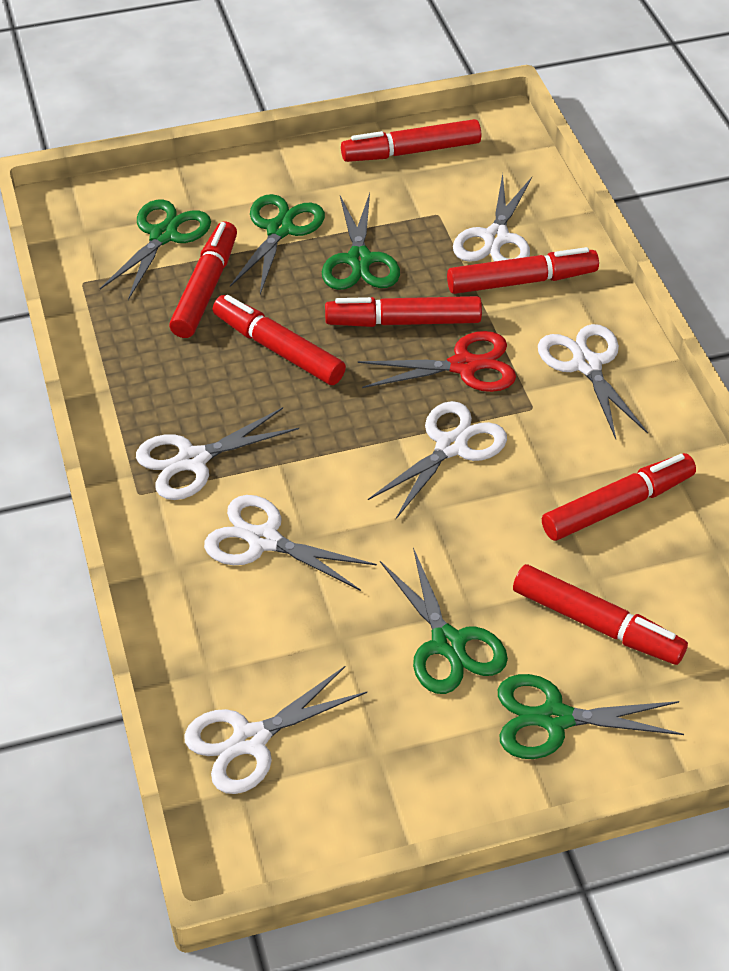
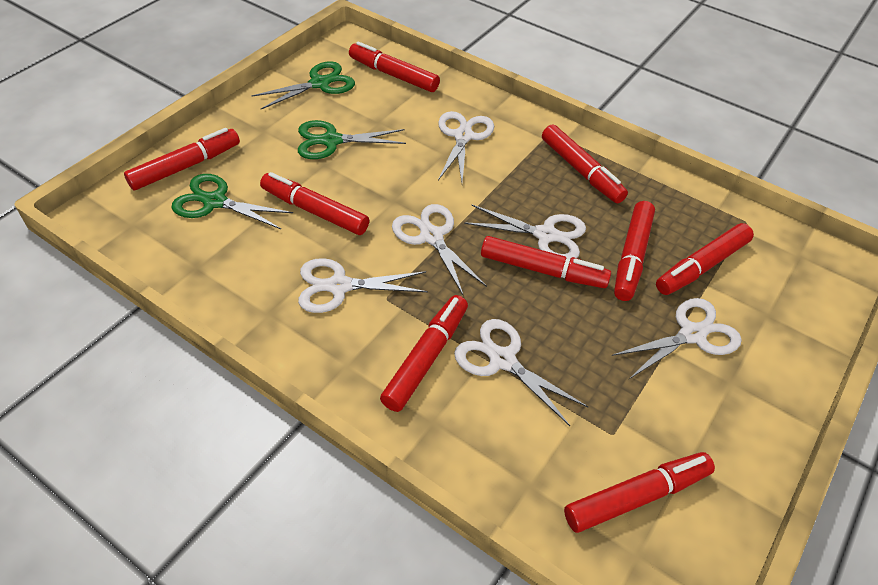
green scissors: 5 -> 3
red marker: 7 -> 9
red scissors: 1 -> 0

